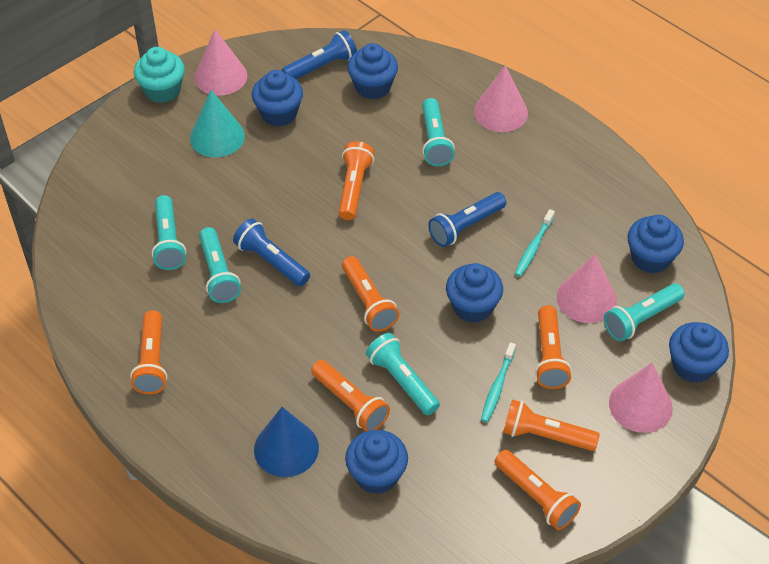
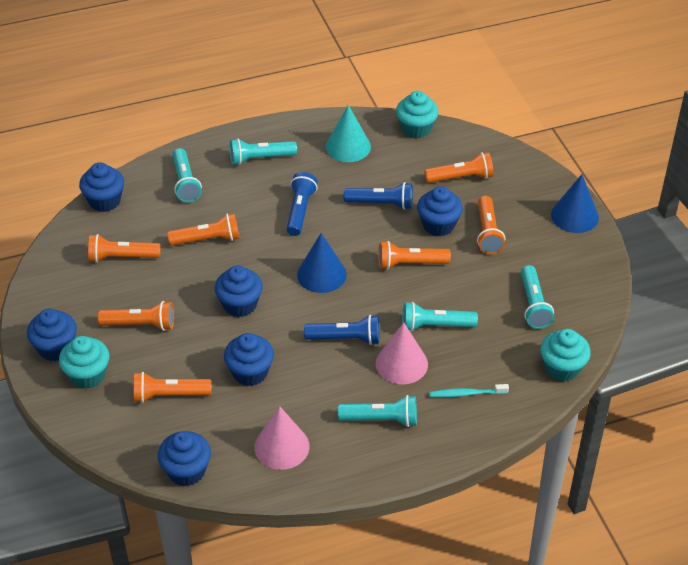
blue cone: 1 -> 2
pink cone: 4 -> 2
turquoise cupcake: 1 -> 3
turquoise toothbrush: 2 -> 1

